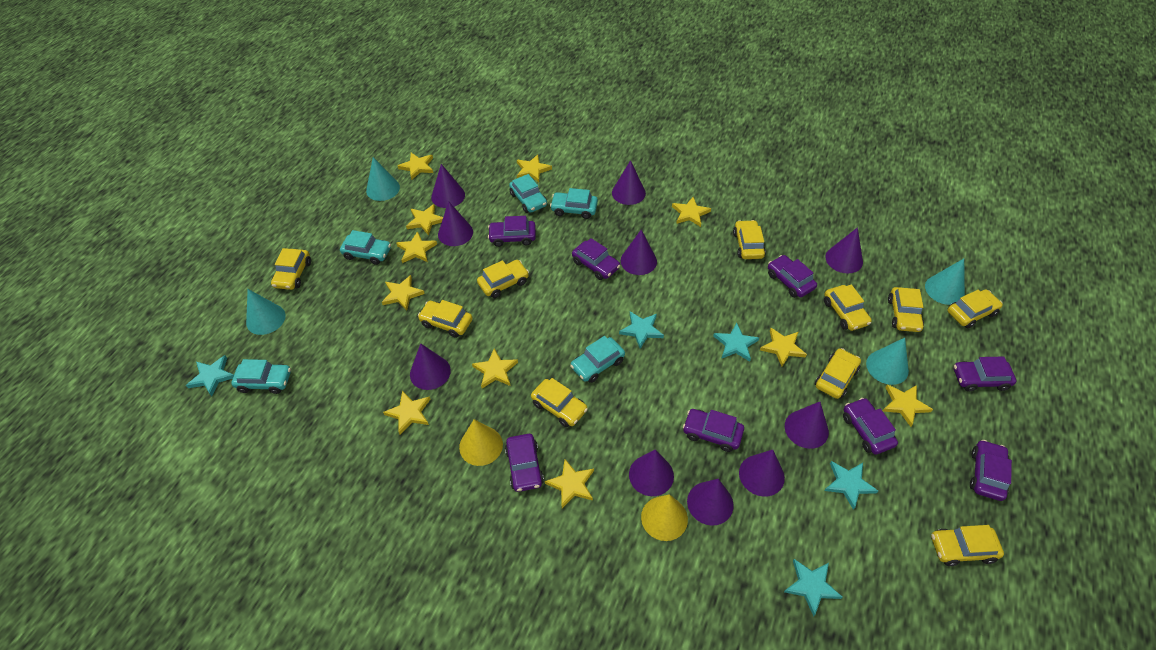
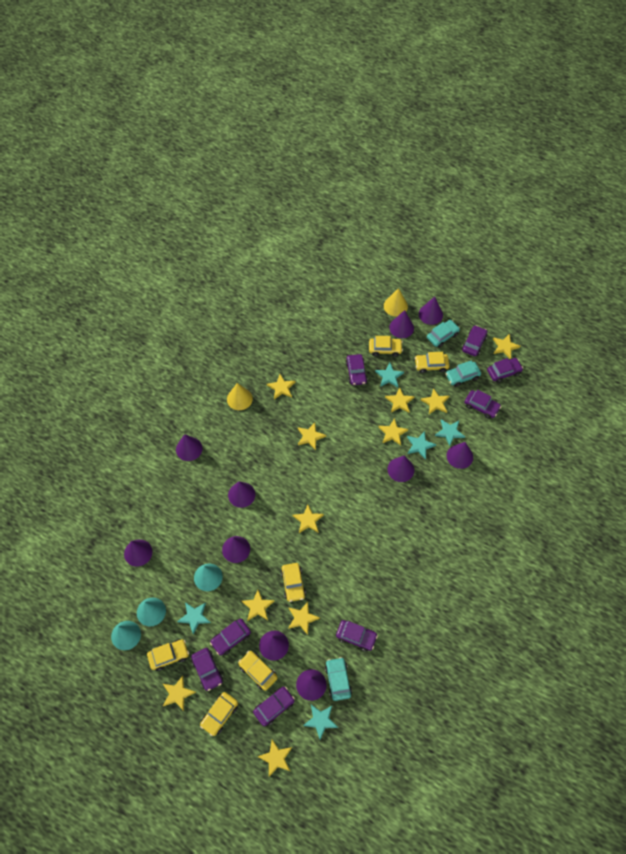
turquoise car: 5 -> 3
turquoise cone: 4 -> 3
yellow car: 10 -> 6

